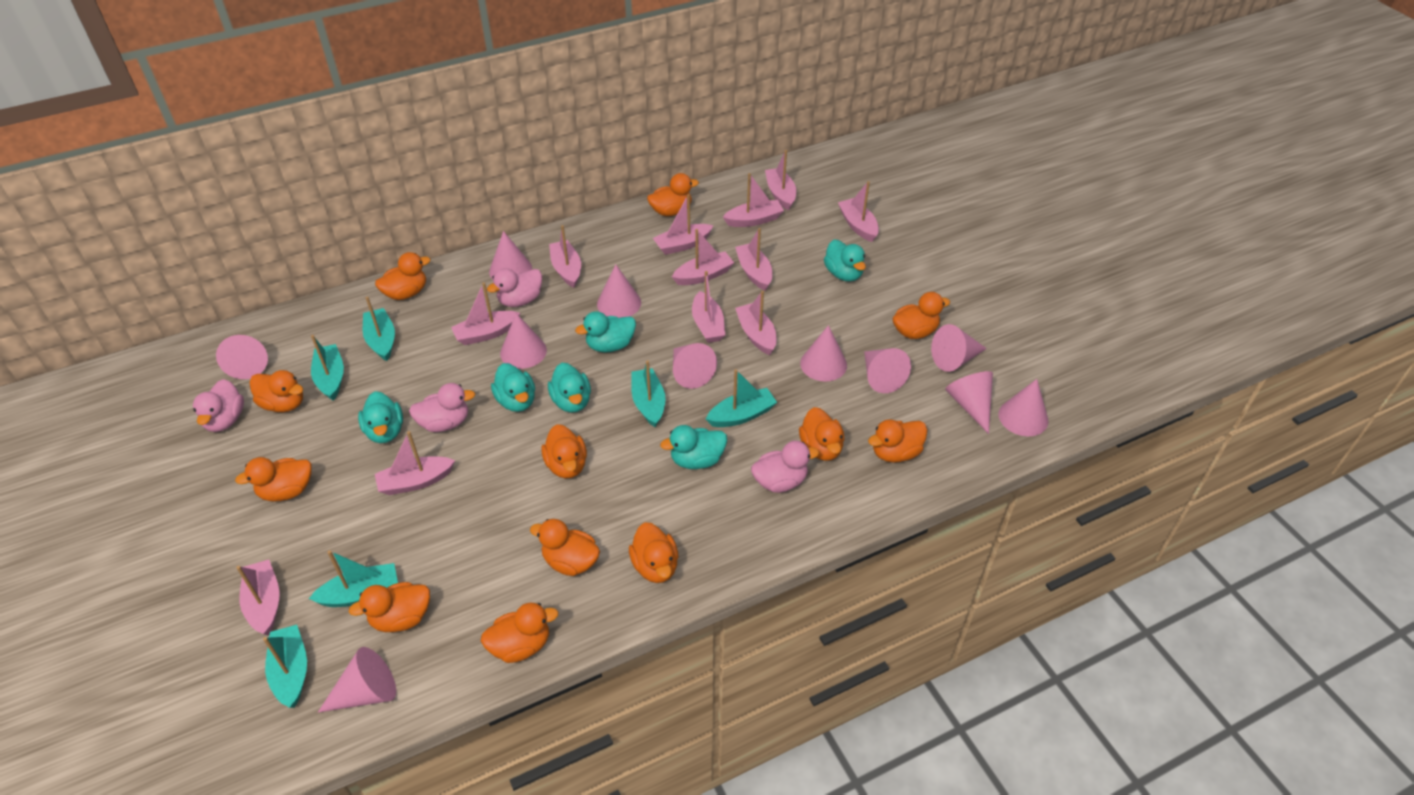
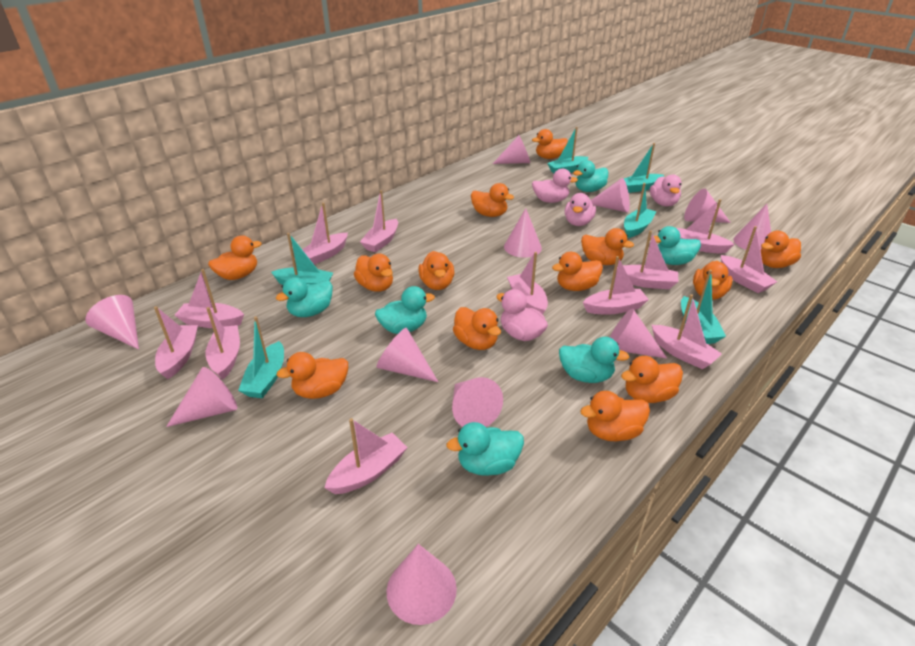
orange duck: 12 -> 13

